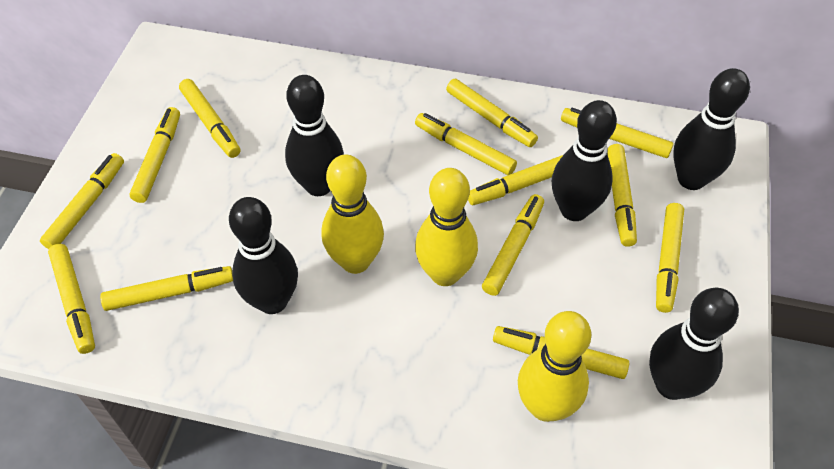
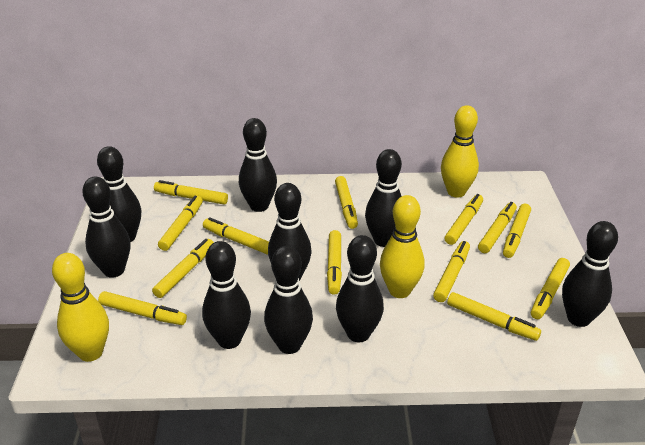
black bowling pin: 5 -> 9

